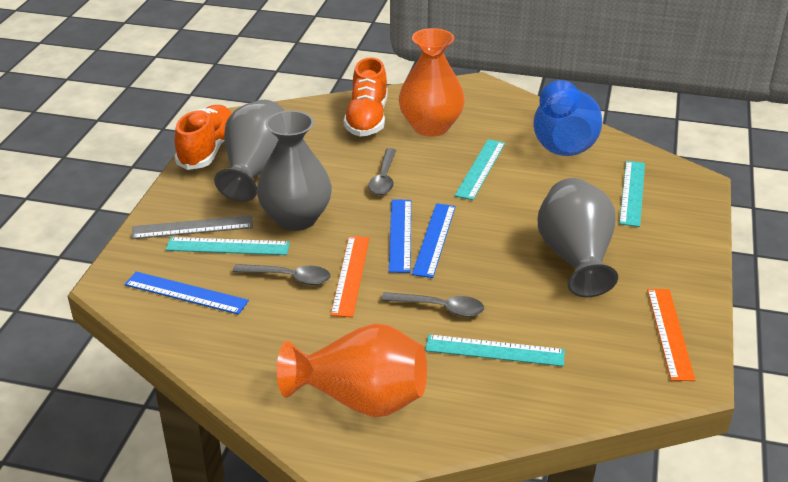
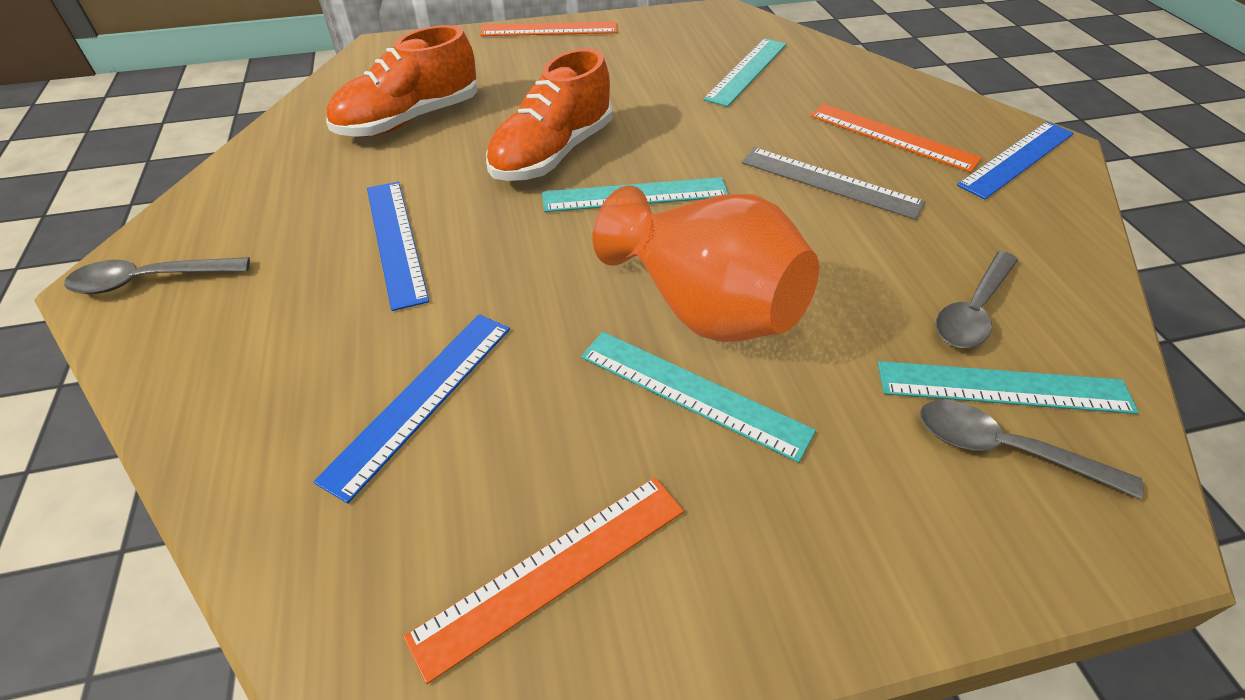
blue vase: 1 -> 0
grey vase: 3 -> 0
orange ruler: 2 -> 3
orange vase: 2 -> 1

